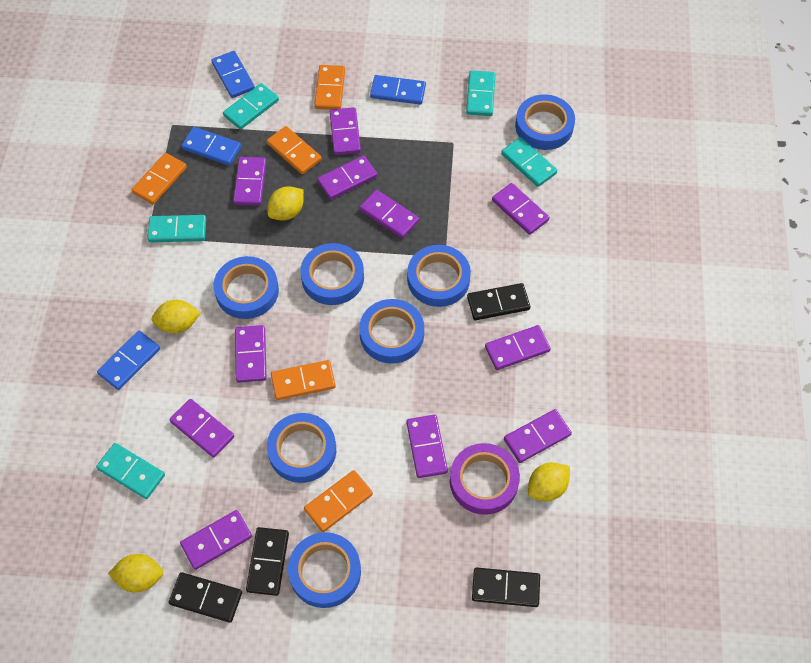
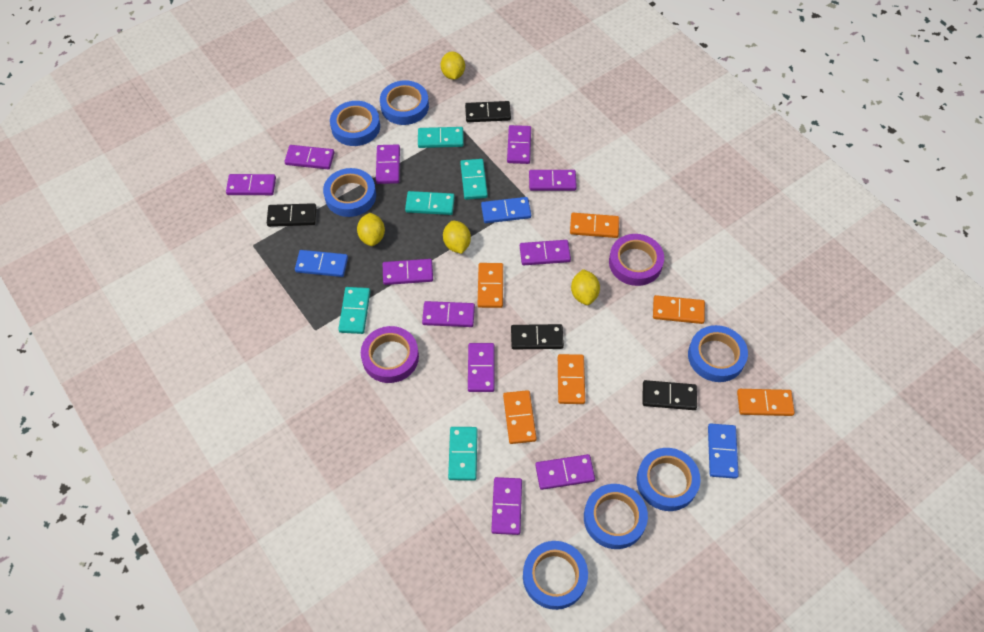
blue domino: 4 -> 3
orange domino: 5 -> 6
purple tape: 1 -> 2

